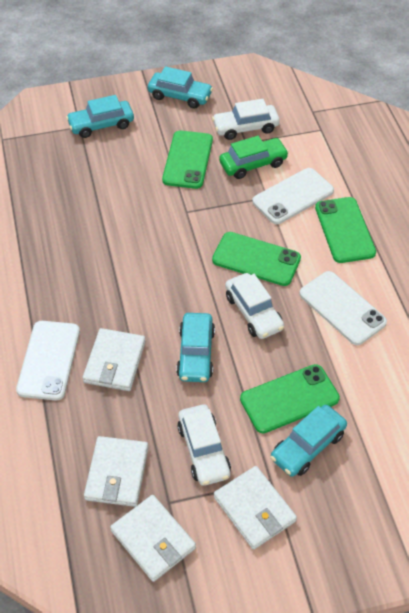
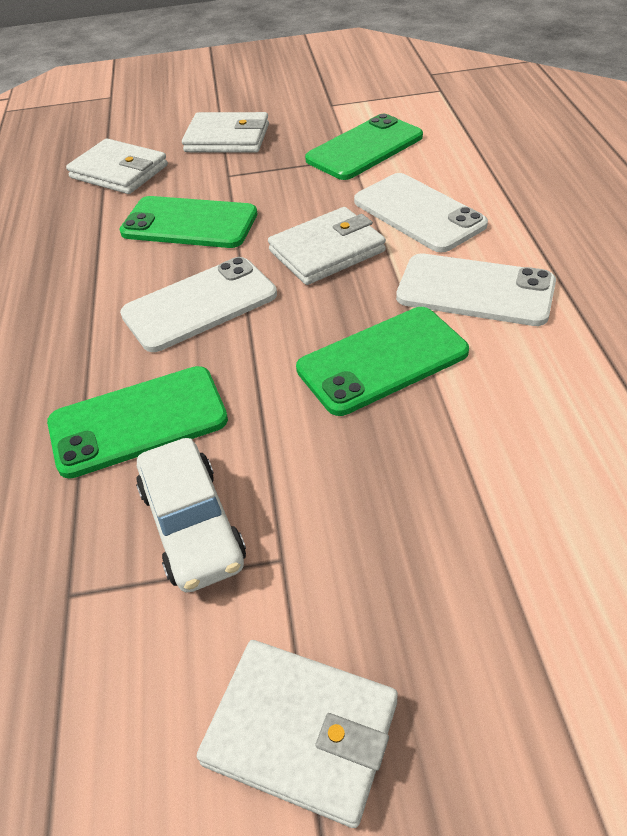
green car: 1 -> 0
turquoise car: 4 -> 0
white car: 3 -> 1

